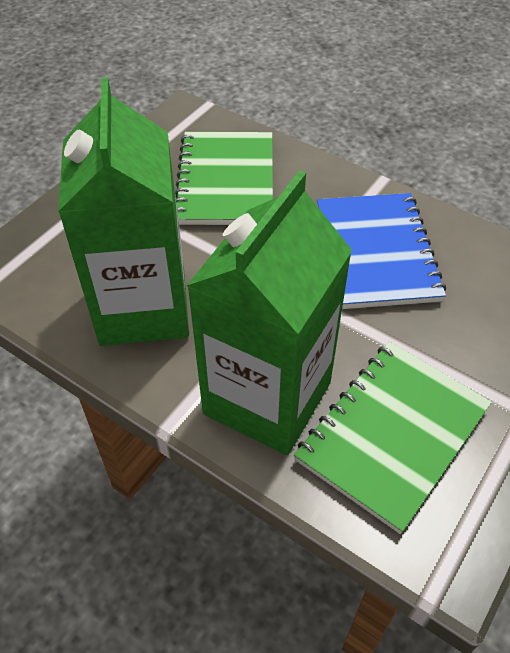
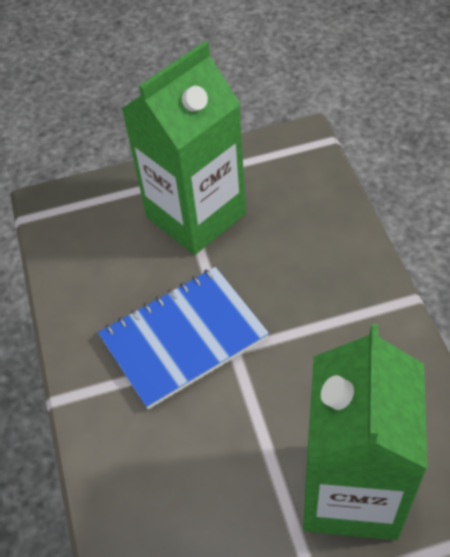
green notebook: 2 -> 0

